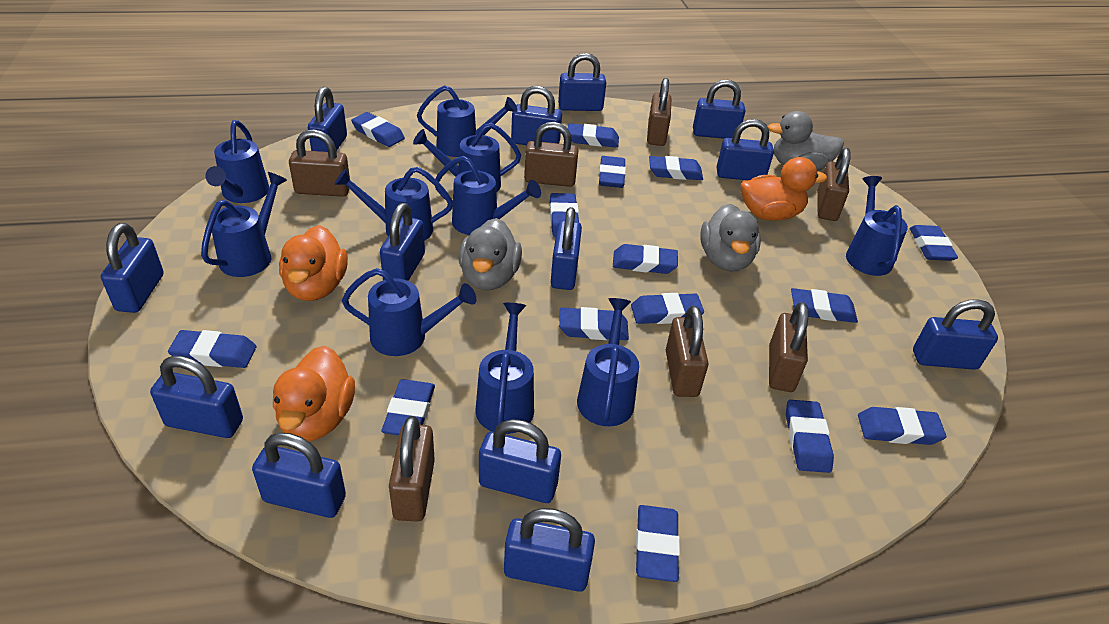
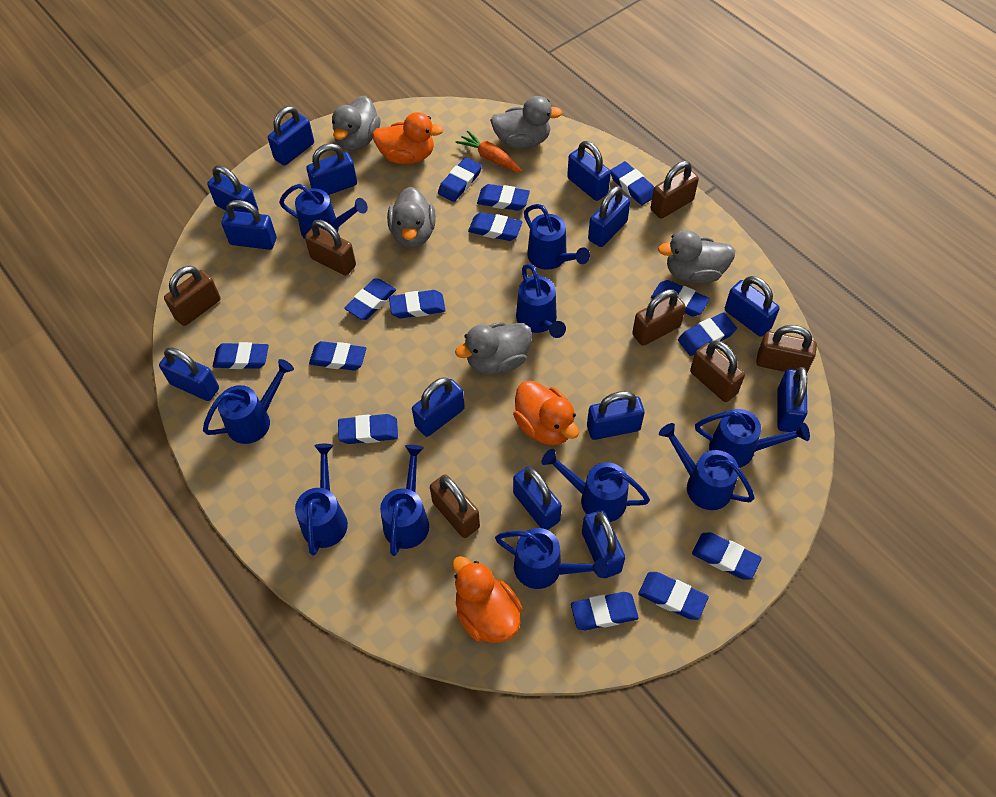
blue eraser: 15 -> 14
grey duck: 3 -> 5
orange carrot: 0 -> 1

